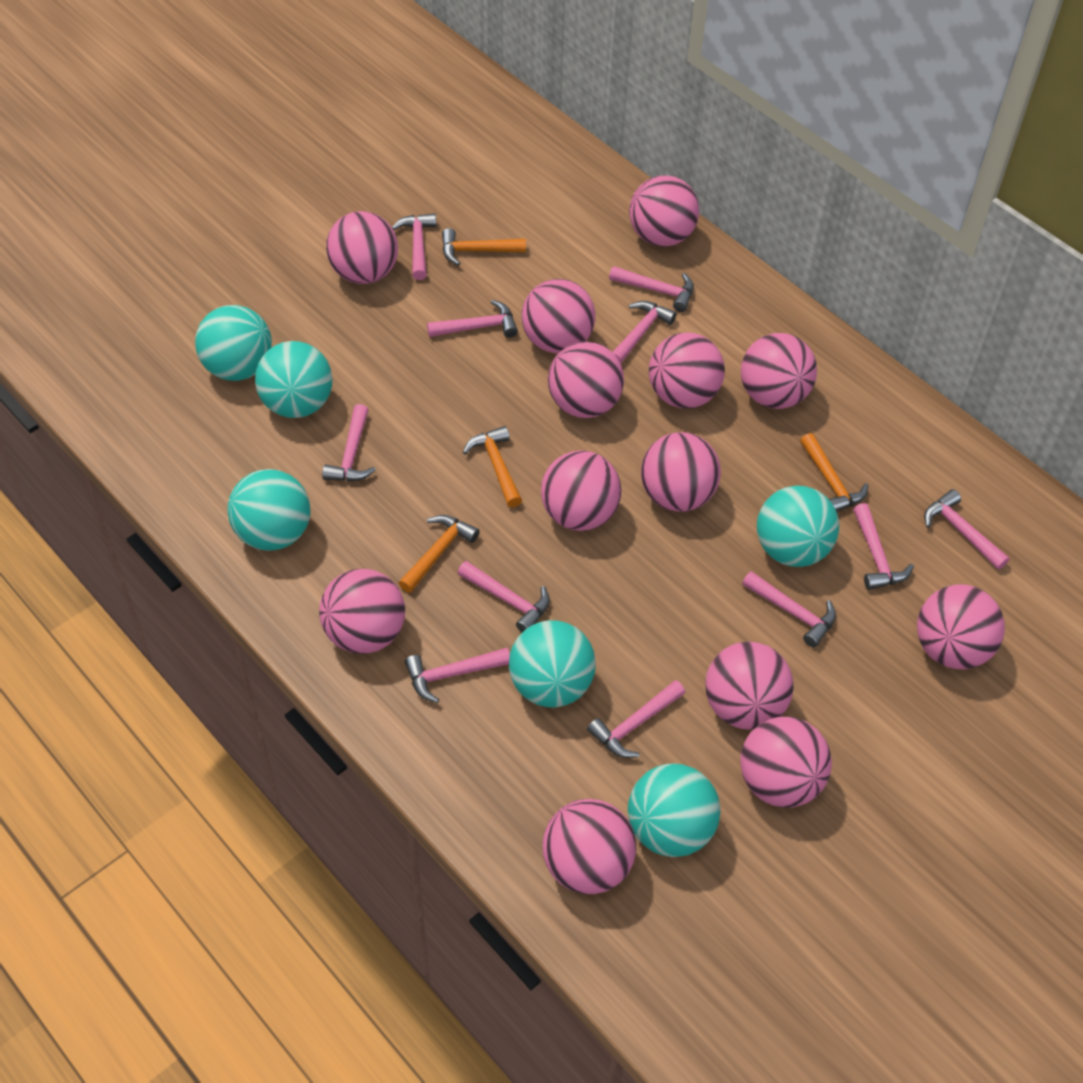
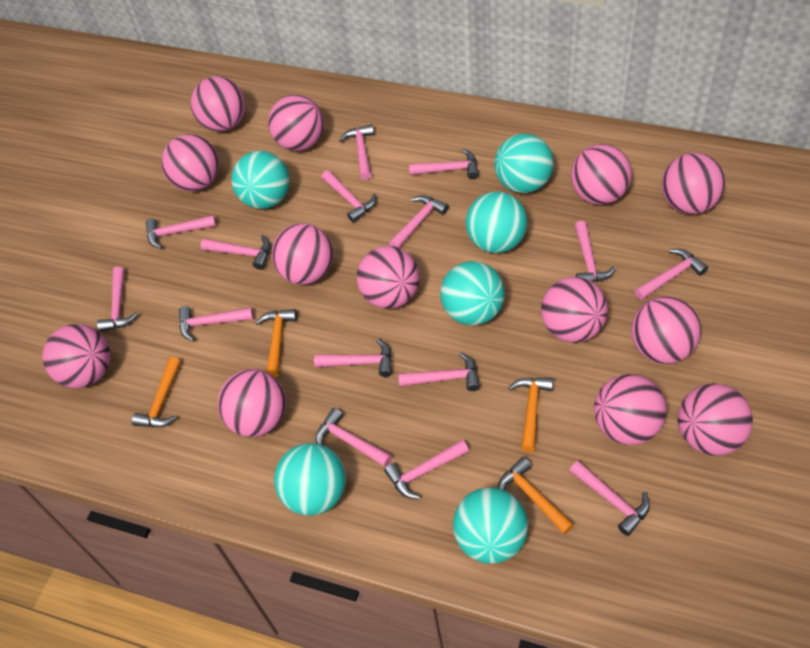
pink hammer: 11 -> 15

